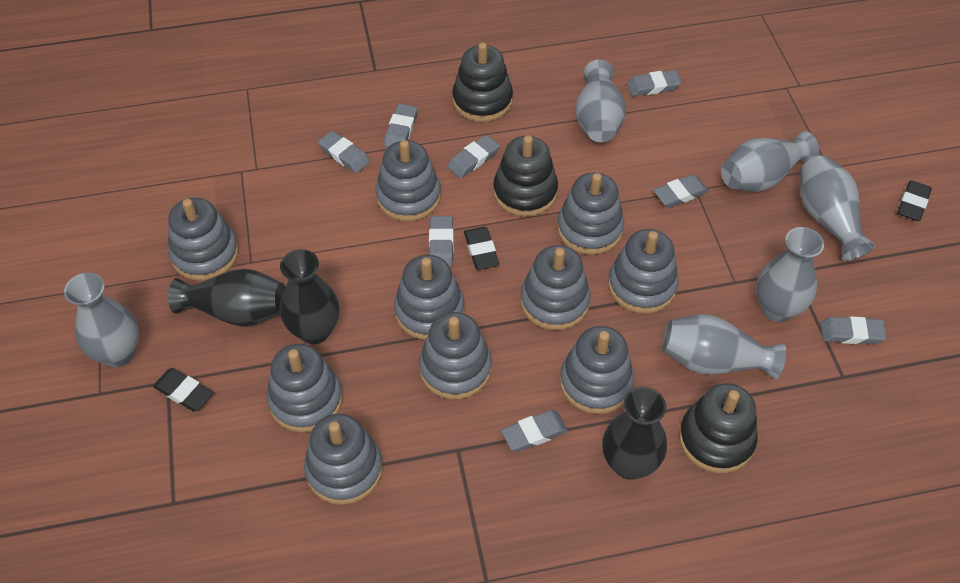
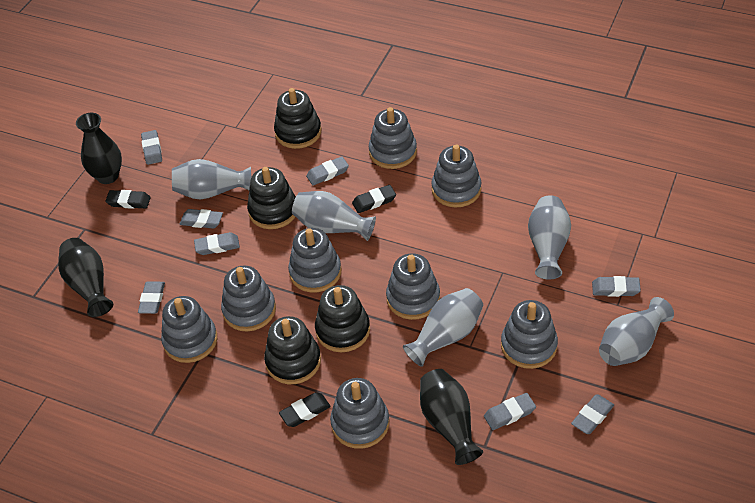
black stacking toy: 3 -> 4
grey stacking toy: 10 -> 8
grey vase: 6 -> 5

